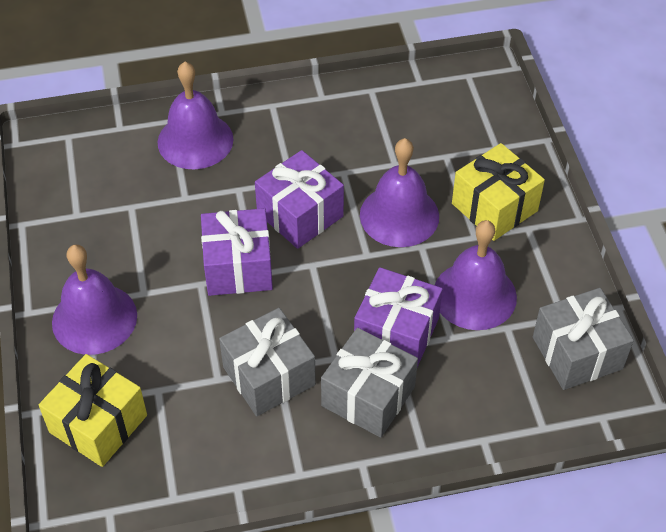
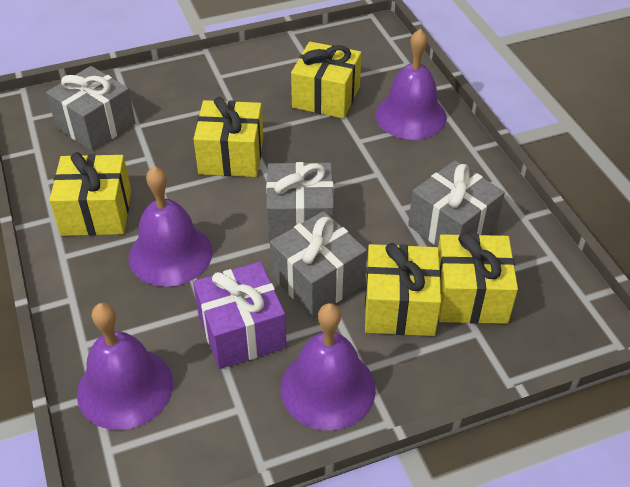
grey gift: 3 -> 4
purple gift: 3 -> 1
yellow gift: 2 -> 5

